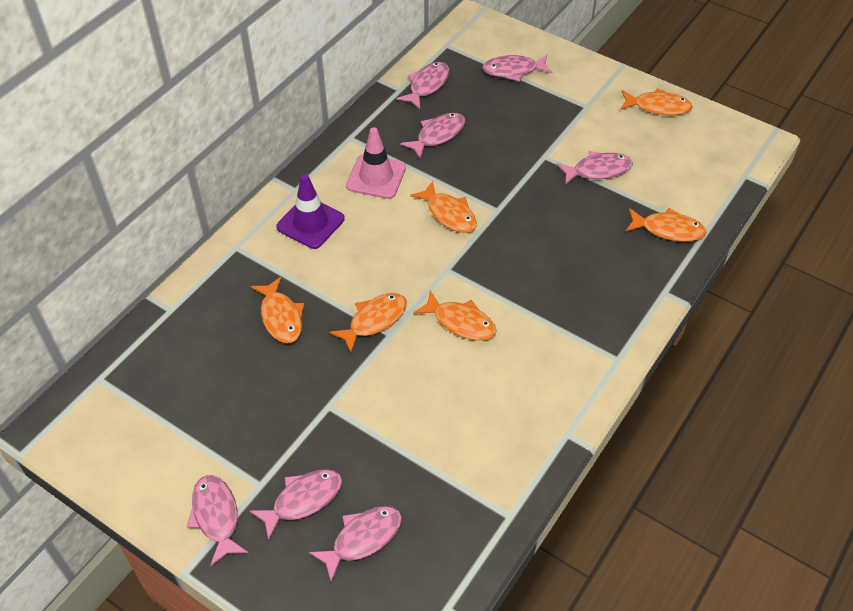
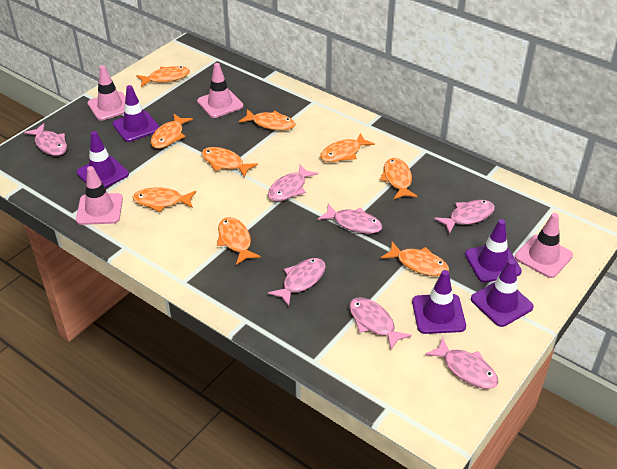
orange fish: 6 -> 9
pink traffic cone: 1 -> 4
purple traffic cone: 1 -> 5

